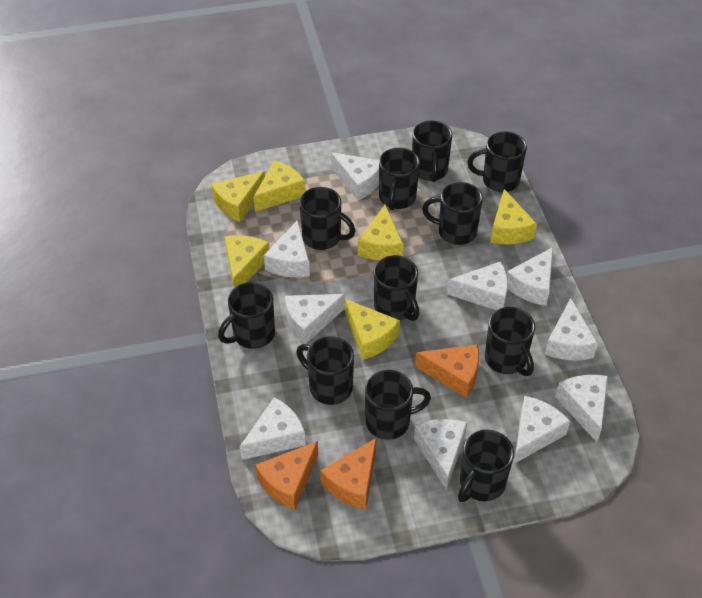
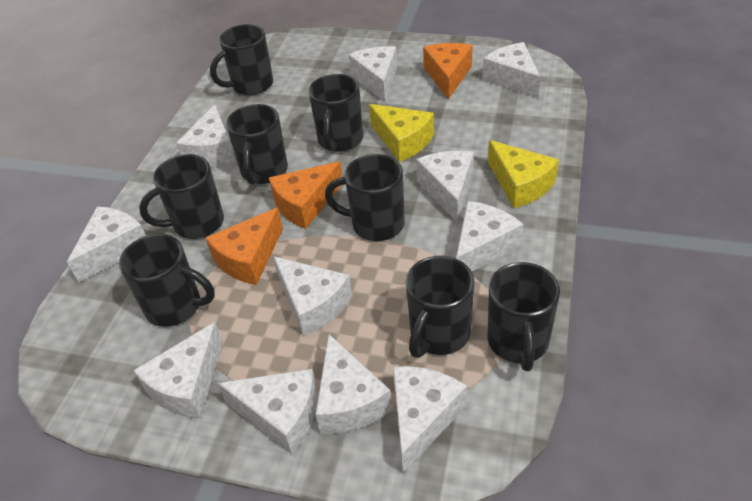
black mug: 11 -> 8
white cheese: 10 -> 11
yellow cheese: 6 -> 2

